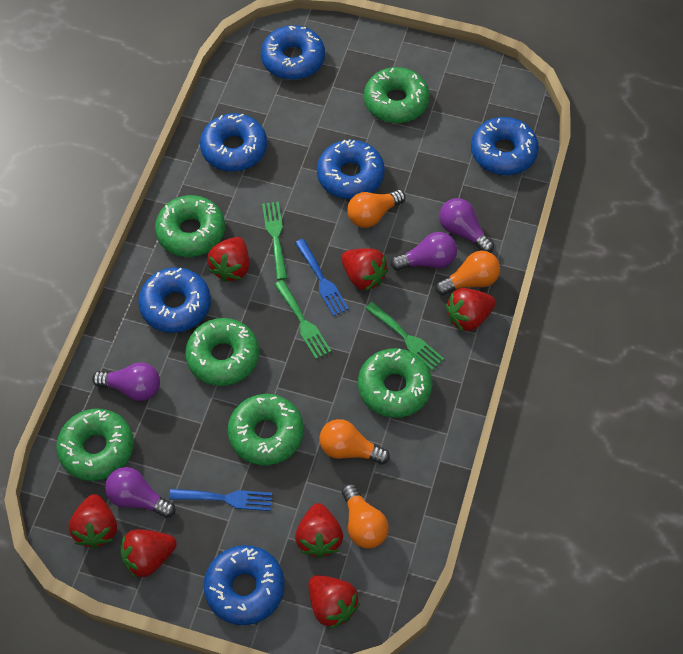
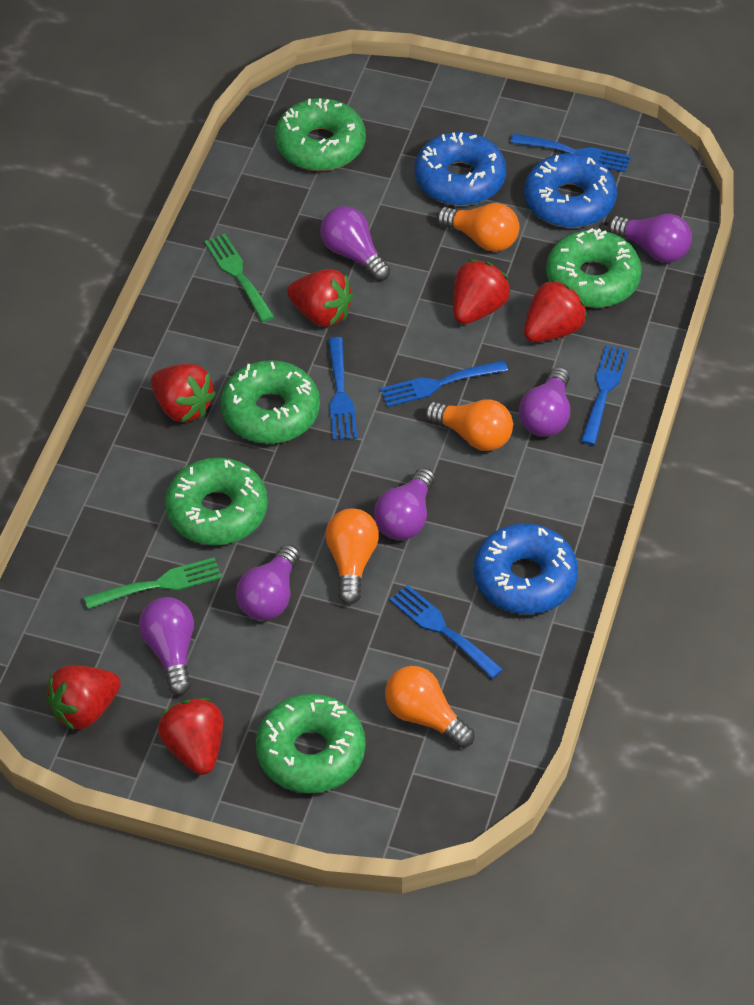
blue donut: 6 -> 3
blue fork: 2 -> 5
green donut: 6 -> 5
green fork: 3 -> 2
purple light bulb: 4 -> 6
red strawberry: 7 -> 6

